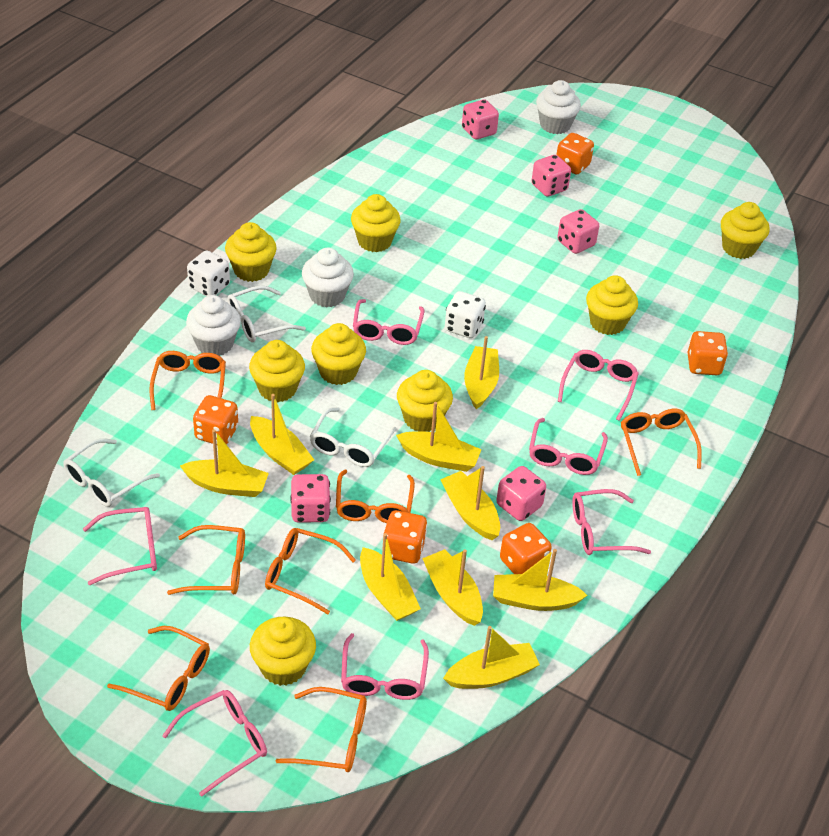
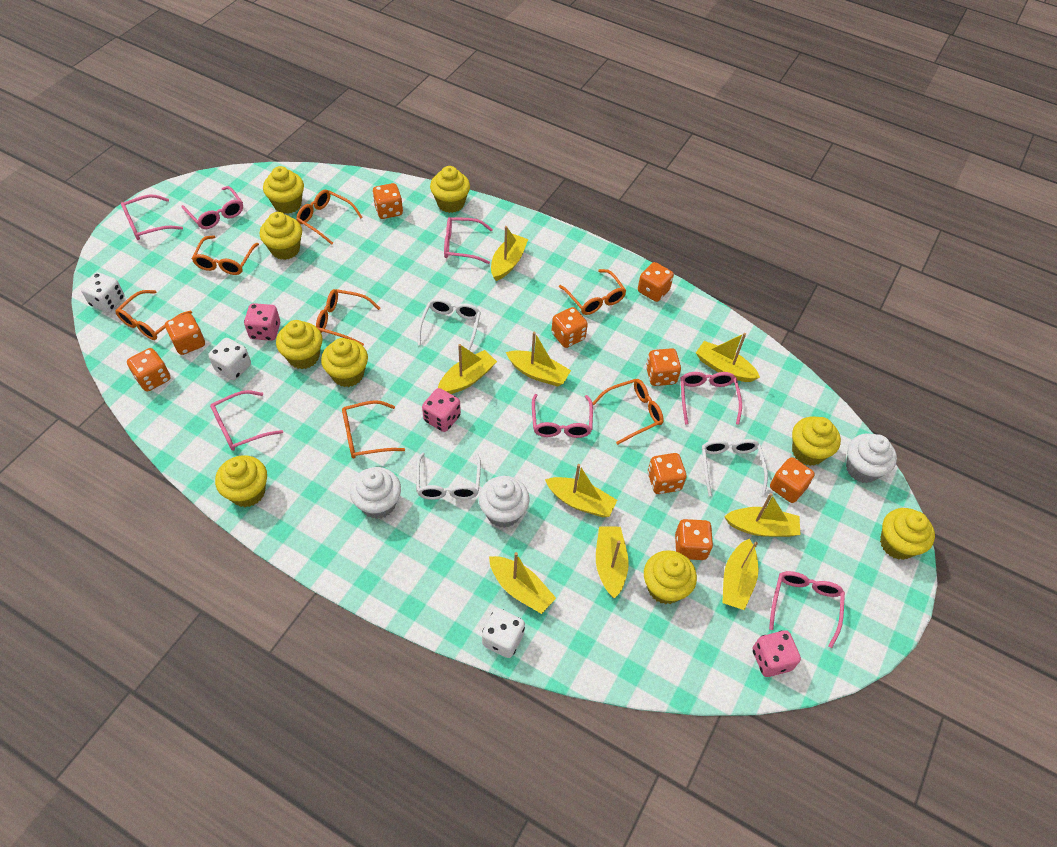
orange dice: 5 -> 9
pink dice: 5 -> 3
white dice: 2 -> 3
yellow cupcake: 8 -> 9

